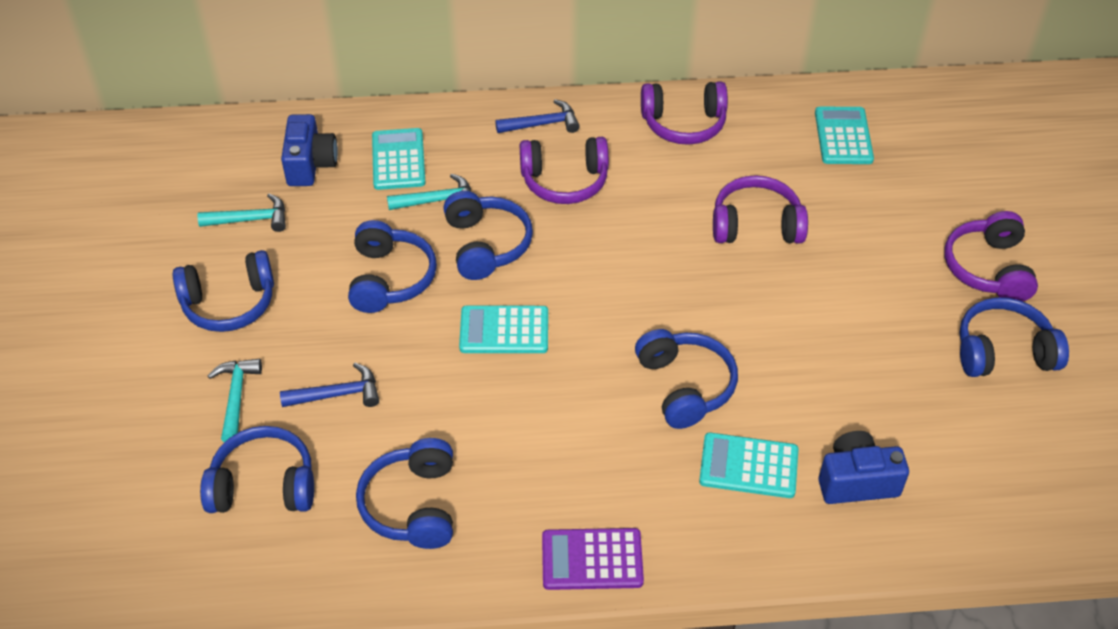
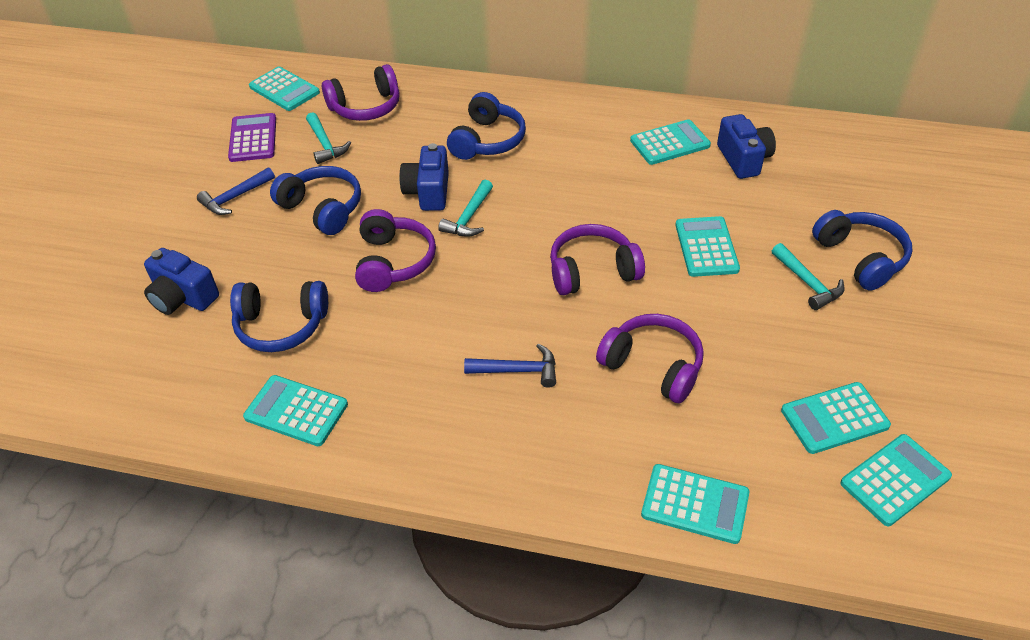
blue camera: 2 -> 3
blue headphones: 7 -> 4
turquoise calculator: 4 -> 7

